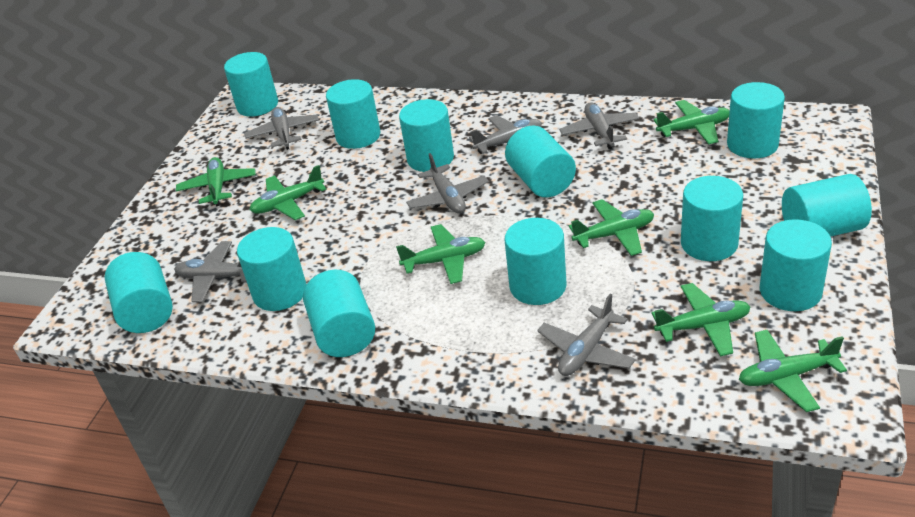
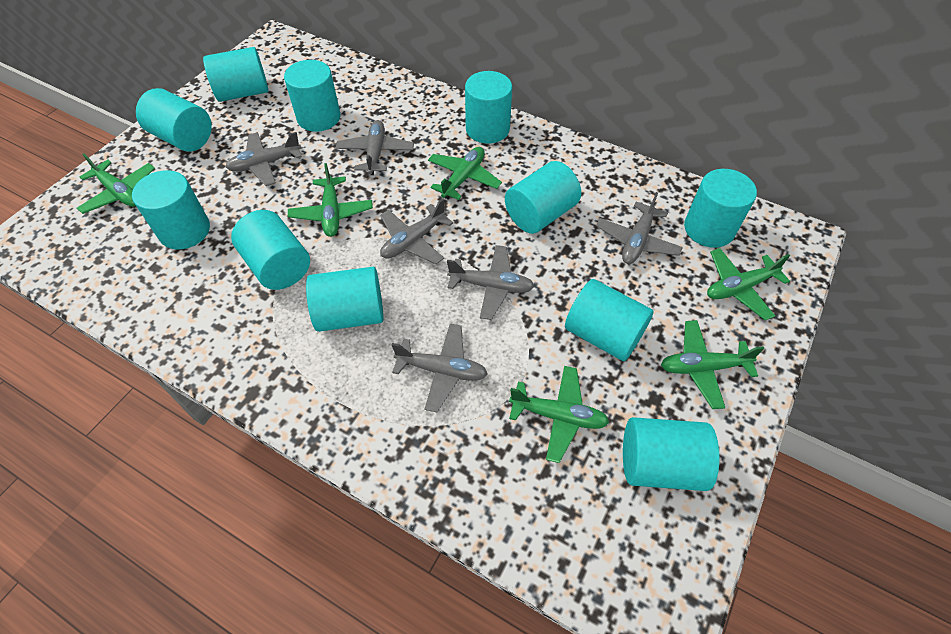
green plane: 7 -> 6
turquoise cylinder: 12 -> 11

